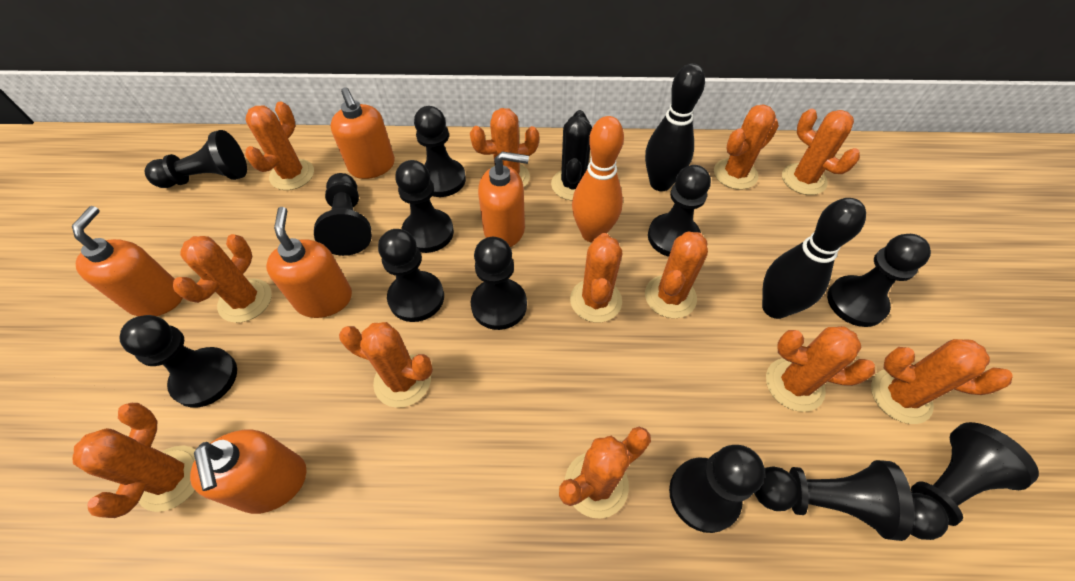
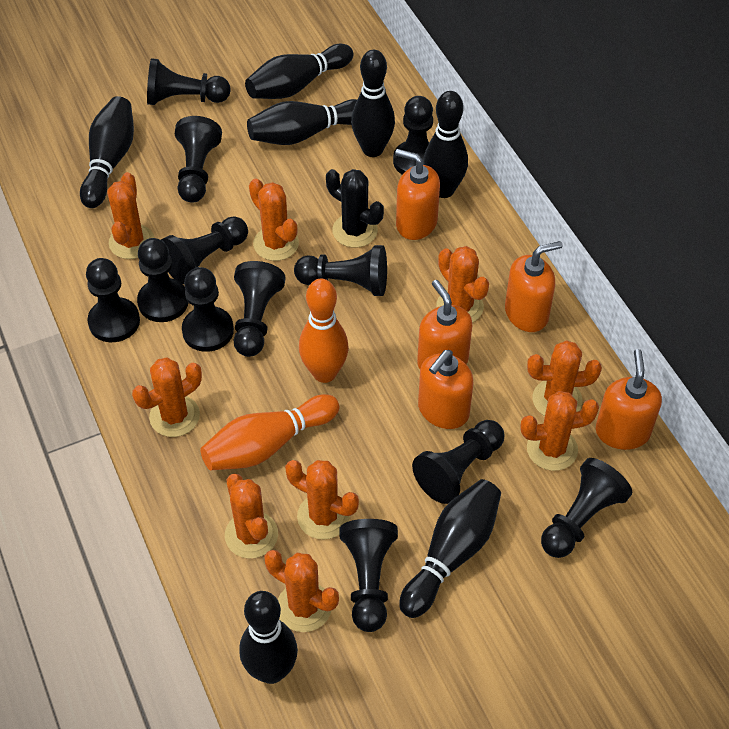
black bowling pin: 2 -> 7
orange bowling pin: 1 -> 2
orange cactus: 12 -> 9

